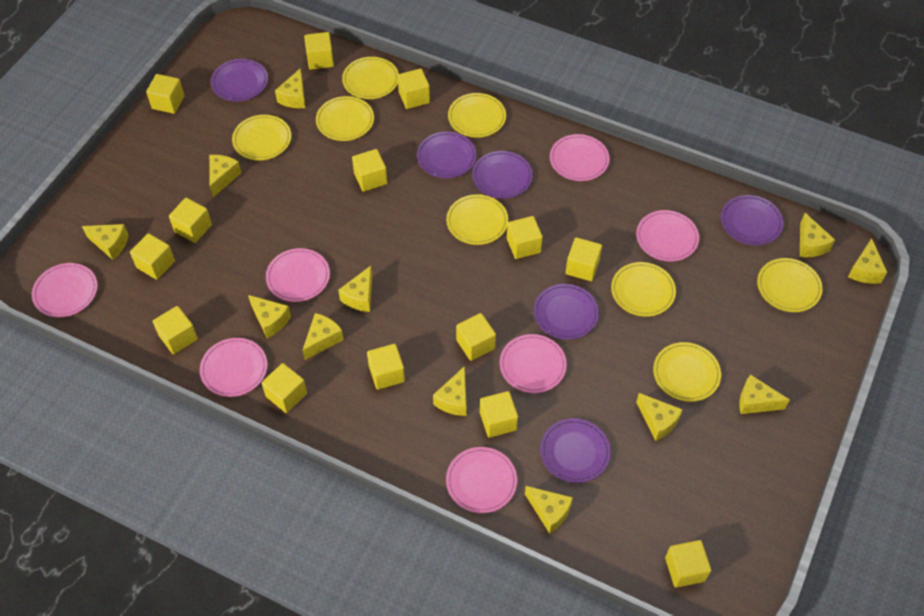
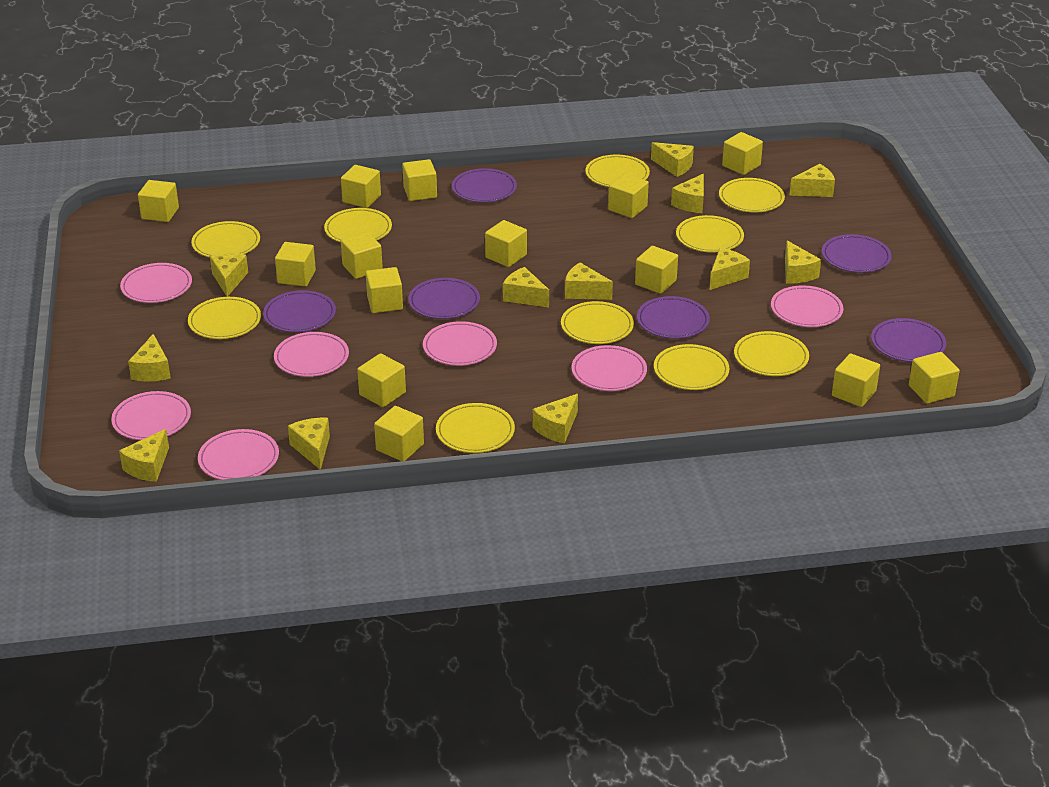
yellow plate: 8 -> 10

